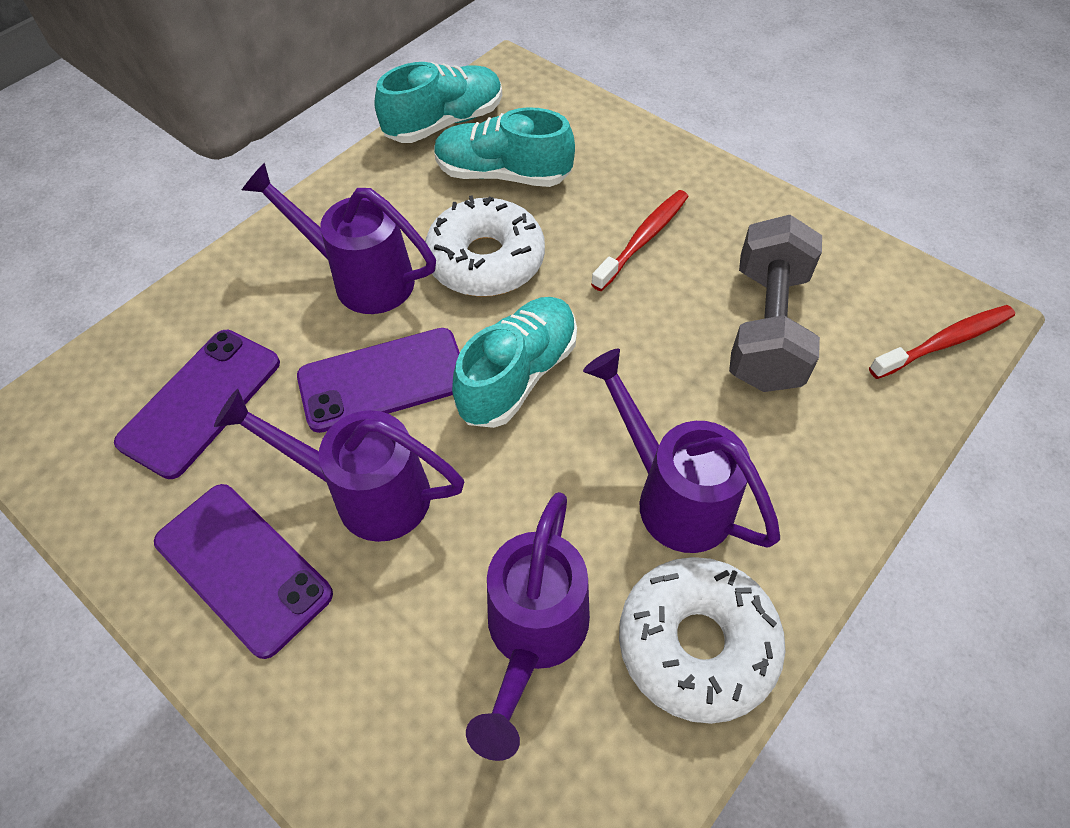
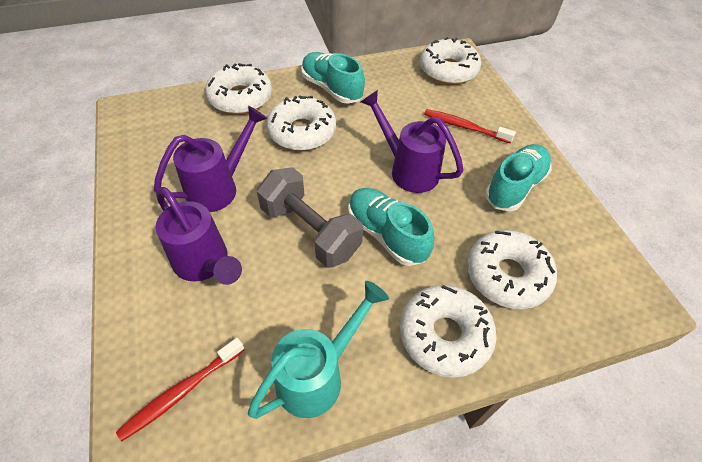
purple phone: 3 -> 0
purple watering can: 4 -> 3
turquoise watering can: 0 -> 1
white donut: 2 -> 5

